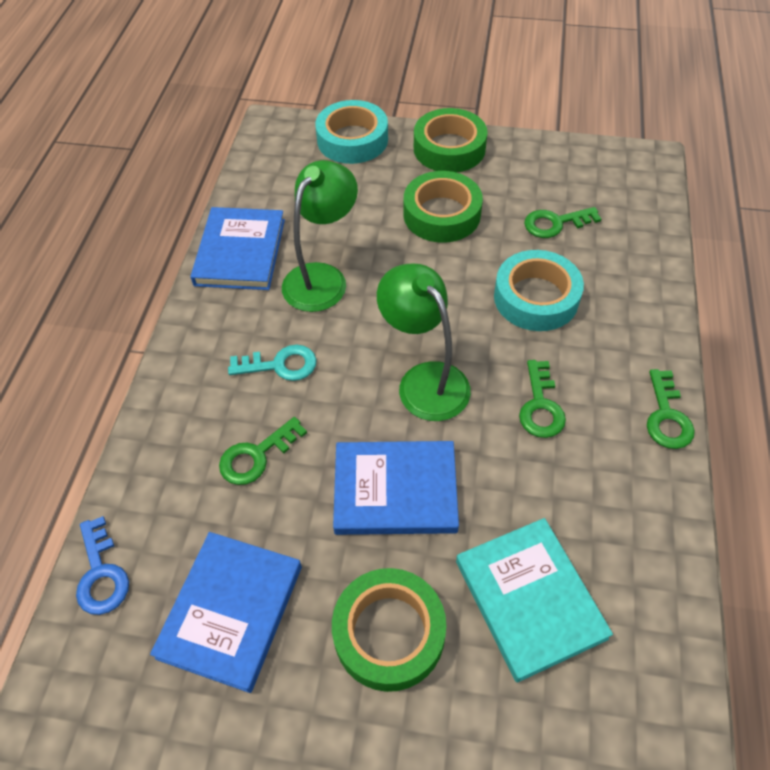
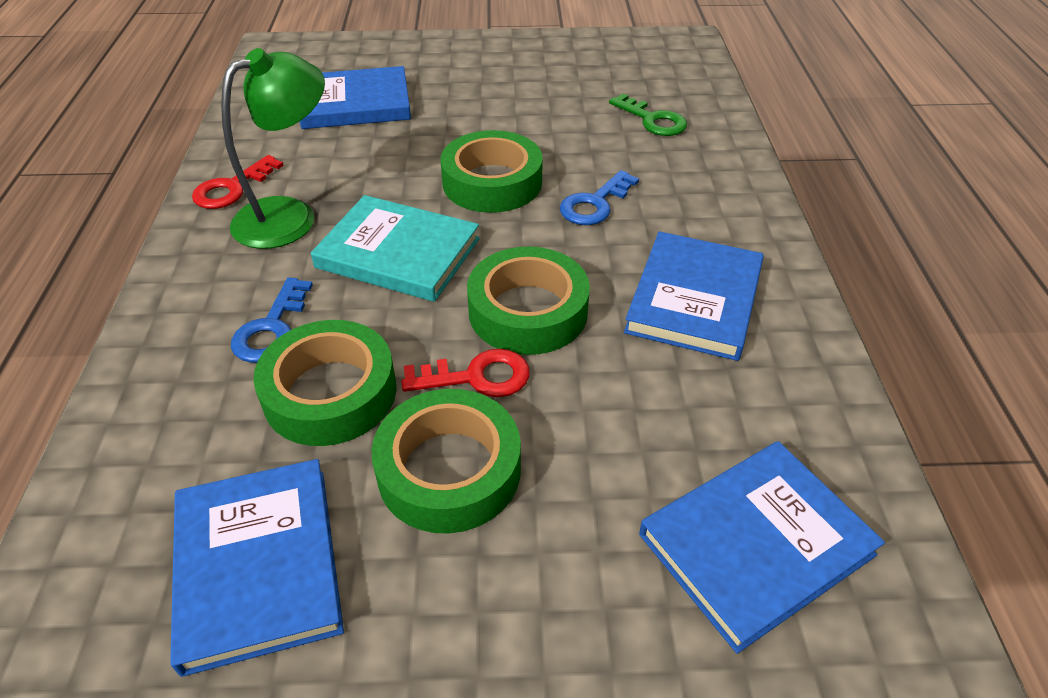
blue book: 3 -> 4
blue key: 1 -> 2
green key: 4 -> 1
green lamp: 2 -> 1
green tape: 3 -> 4
red key: 0 -> 2
turquoise key: 1 -> 0
turquoise tape: 2 -> 0

